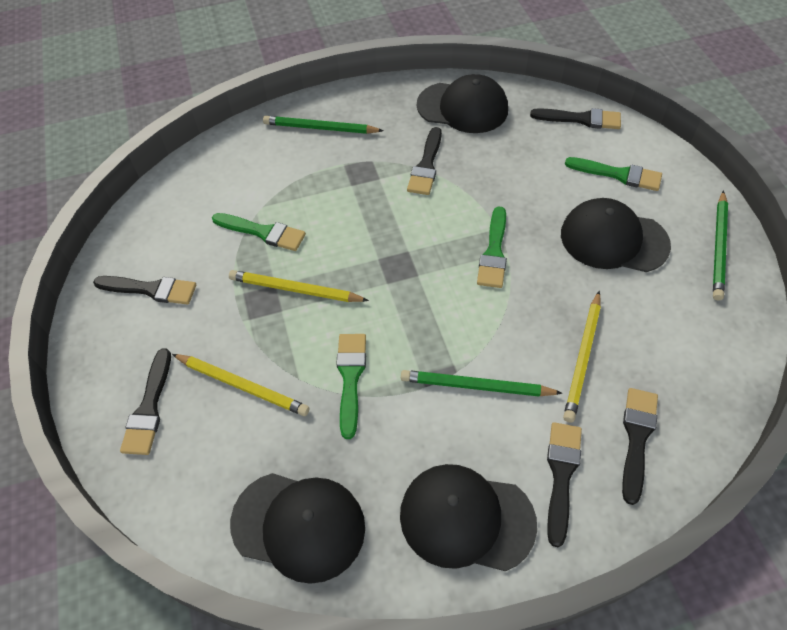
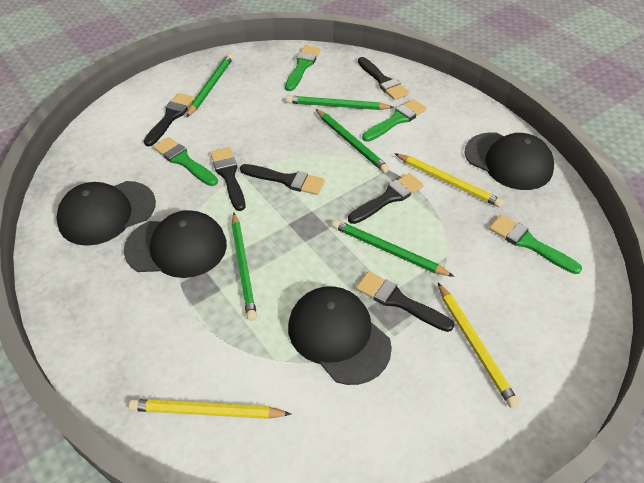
green pencil: 3 -> 5

